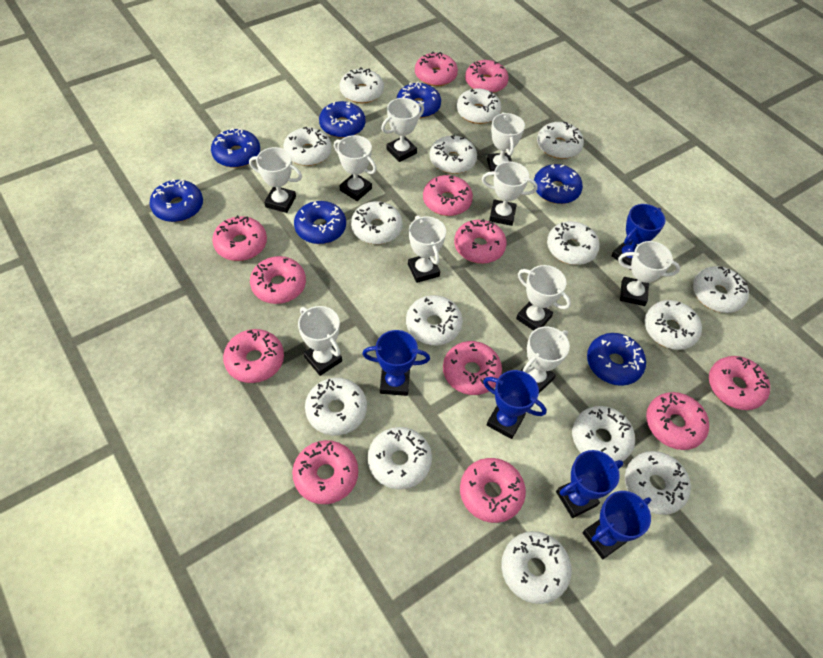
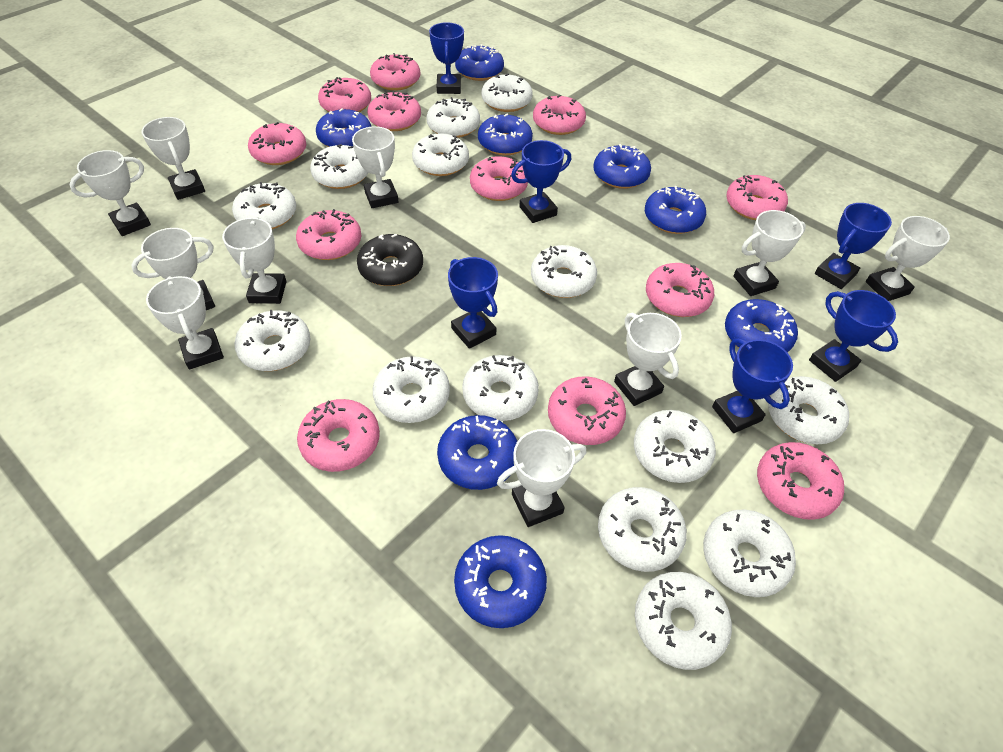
black donut: 0 -> 1
blue donut: 7 -> 8
blue trophy: 5 -> 6
white donut: 15 -> 14

